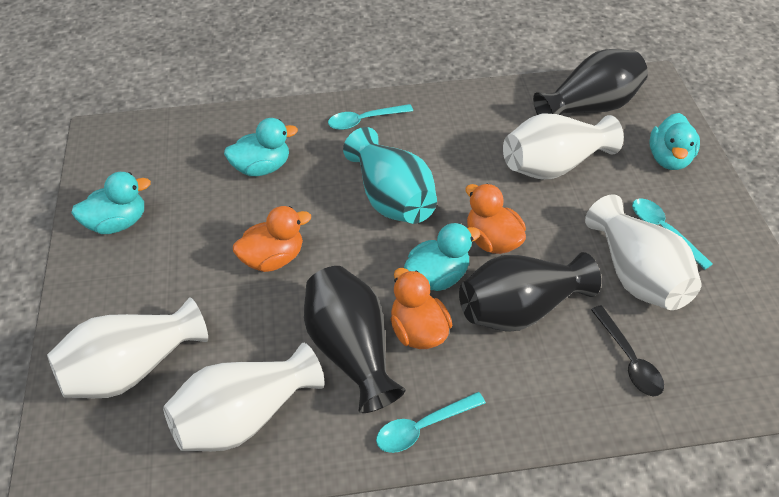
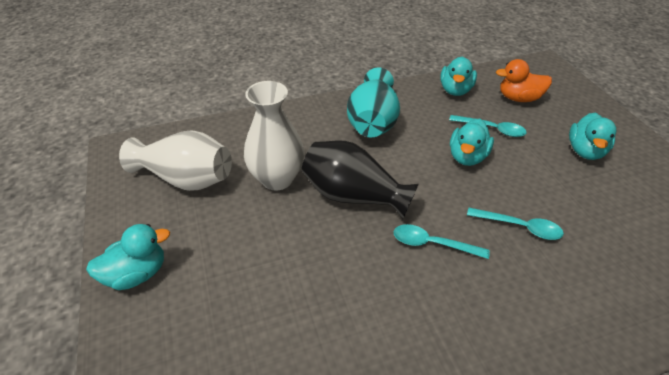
black spoon: 1 -> 0
black vase: 3 -> 1
orange duck: 3 -> 1
white vase: 4 -> 2

